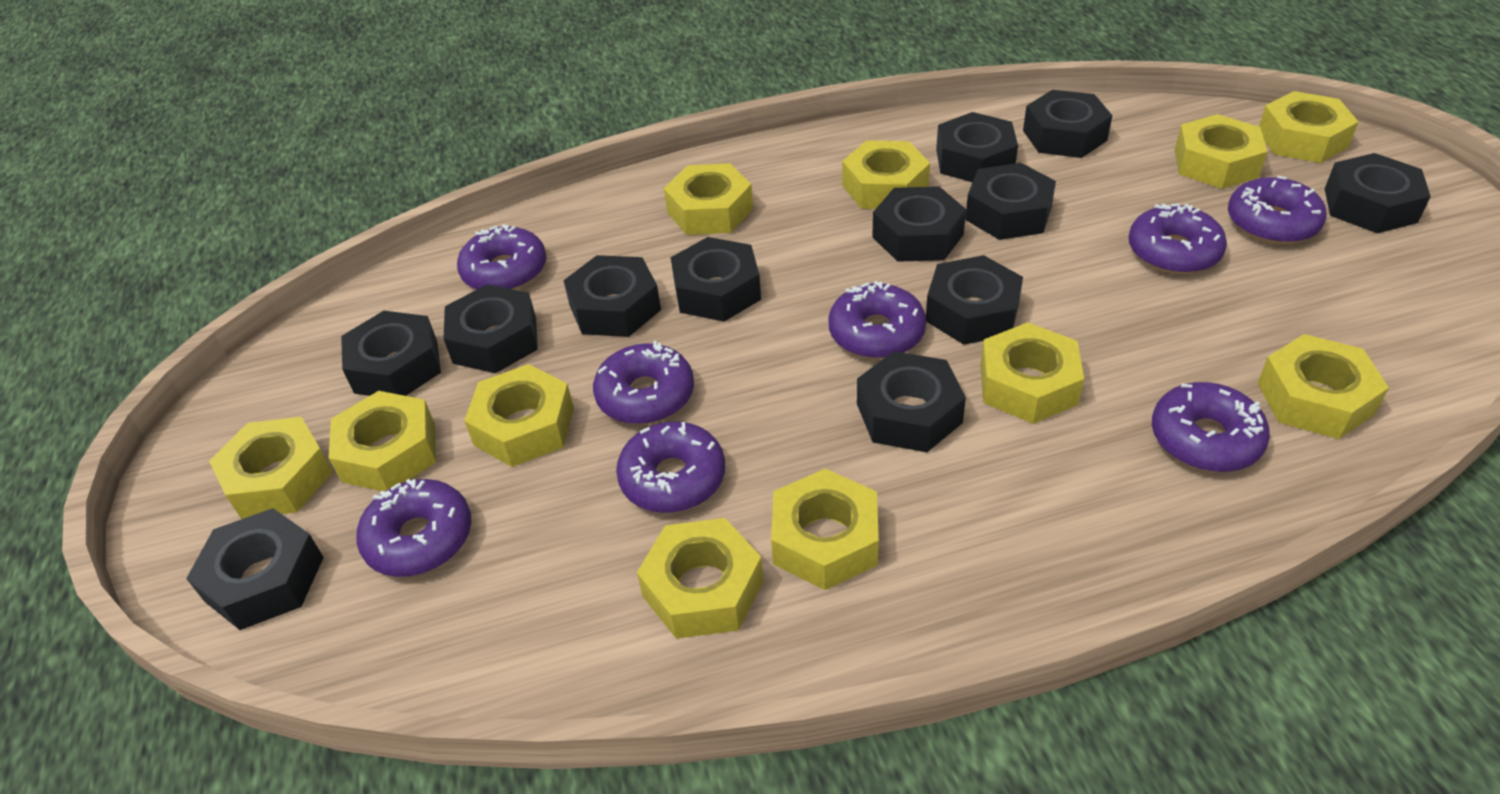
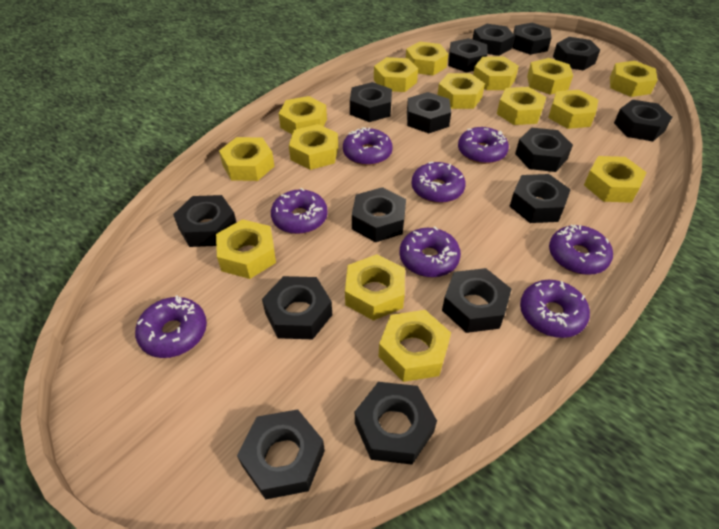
black nut: 12 -> 15
yellow nut: 11 -> 15

